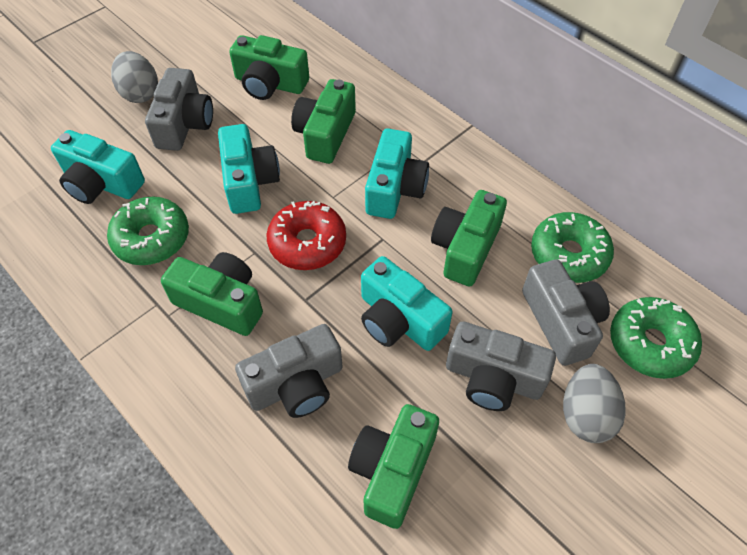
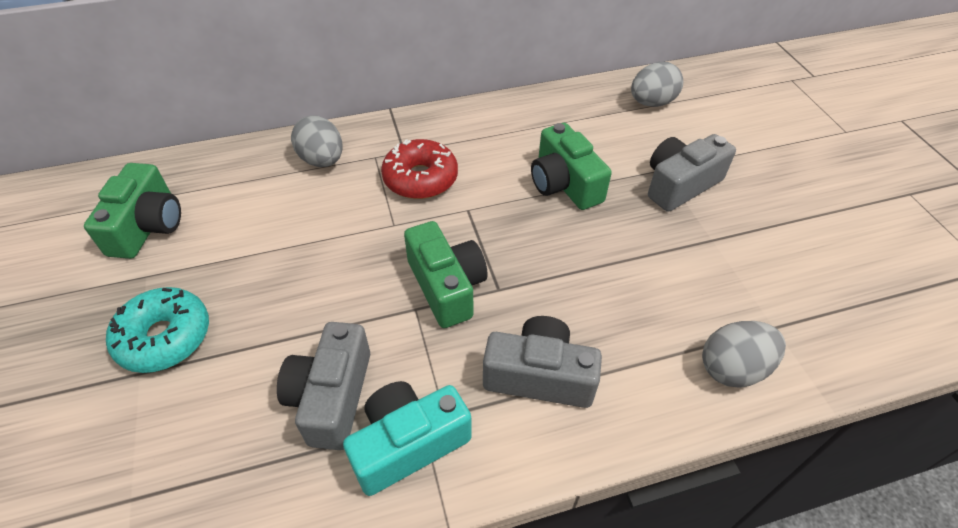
green camera: 5 -> 3
green donut: 3 -> 0
grey camera: 4 -> 3
grey egg: 2 -> 3
turquoise camera: 4 -> 1
turquoise donut: 0 -> 1

